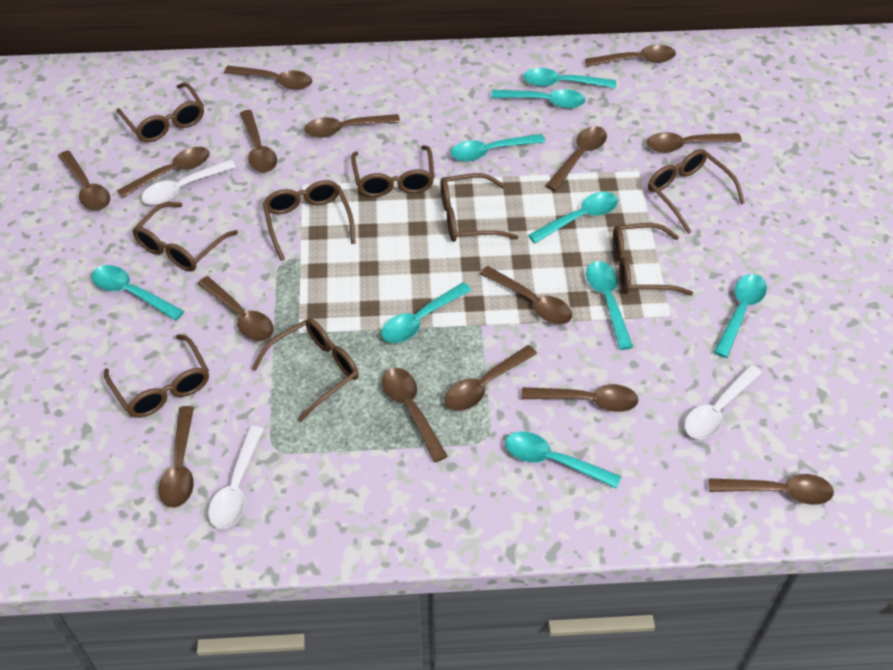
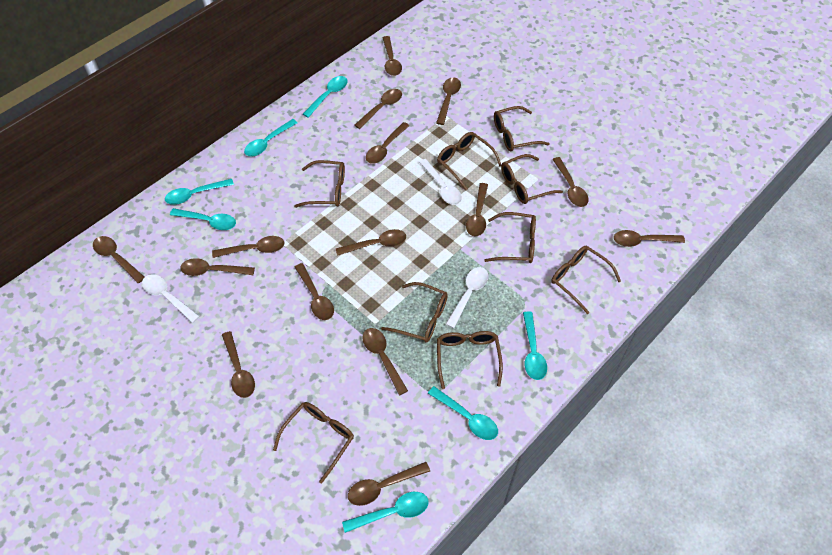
turquoise spoon: 9 -> 7

